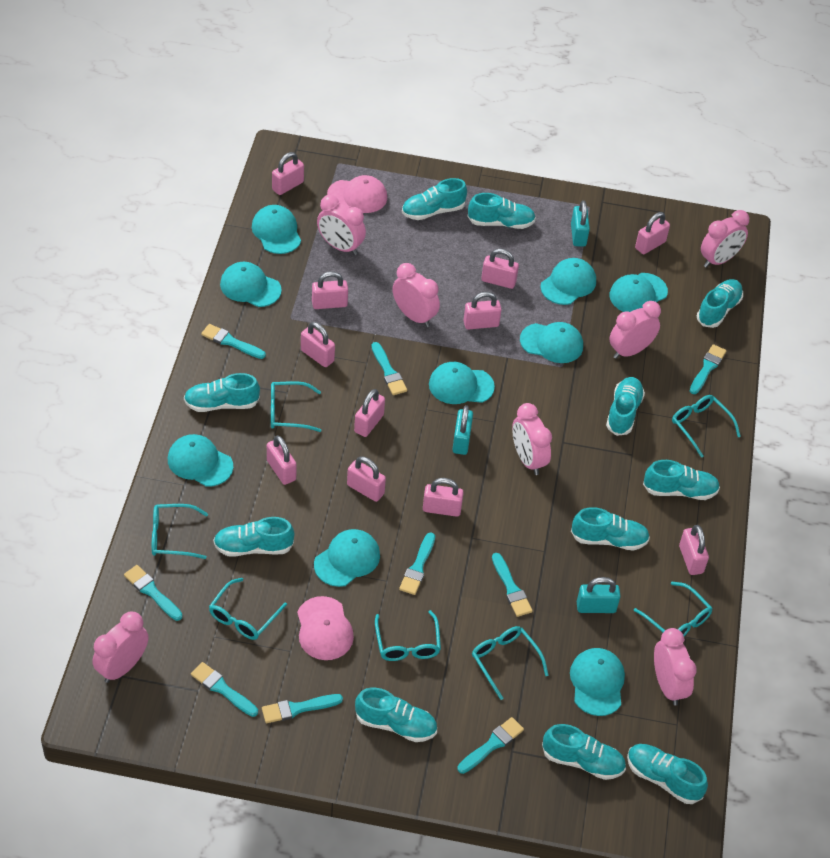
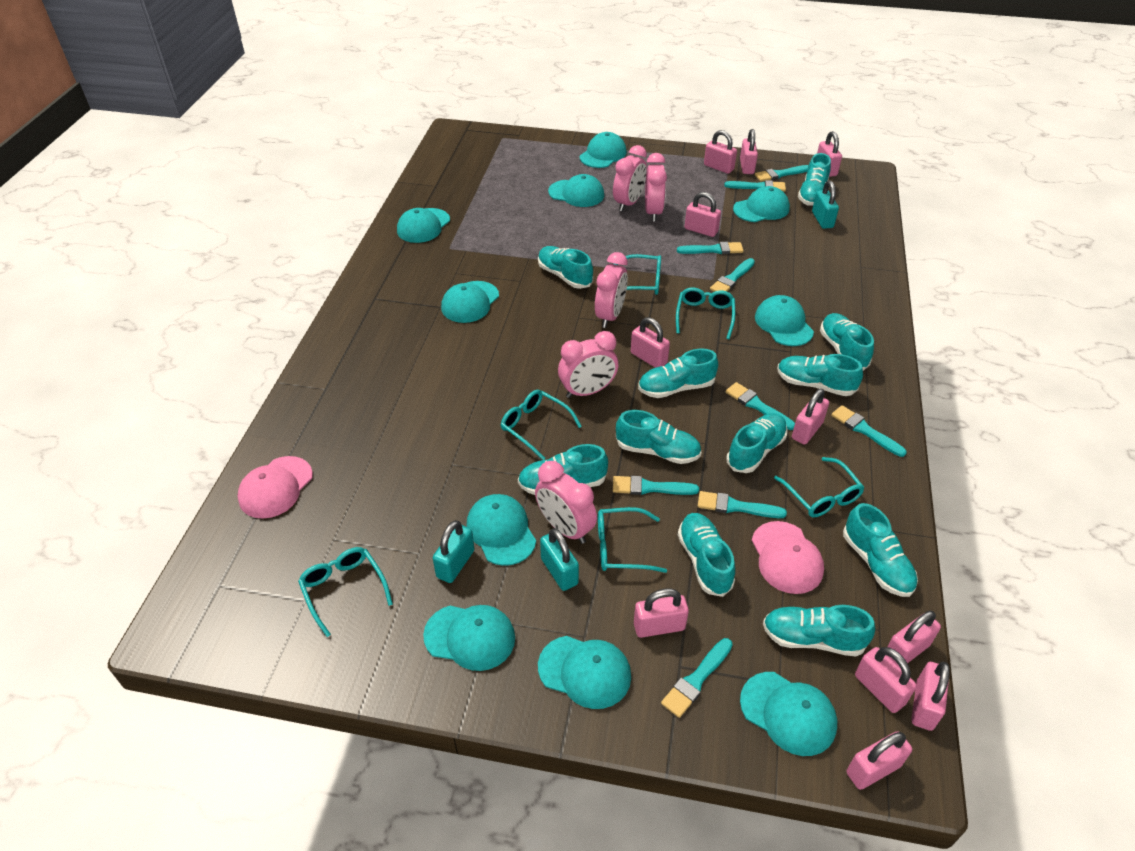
pink clock: 7 -> 5
turquoise cap: 9 -> 10
turquoise glasses: 7 -> 6

